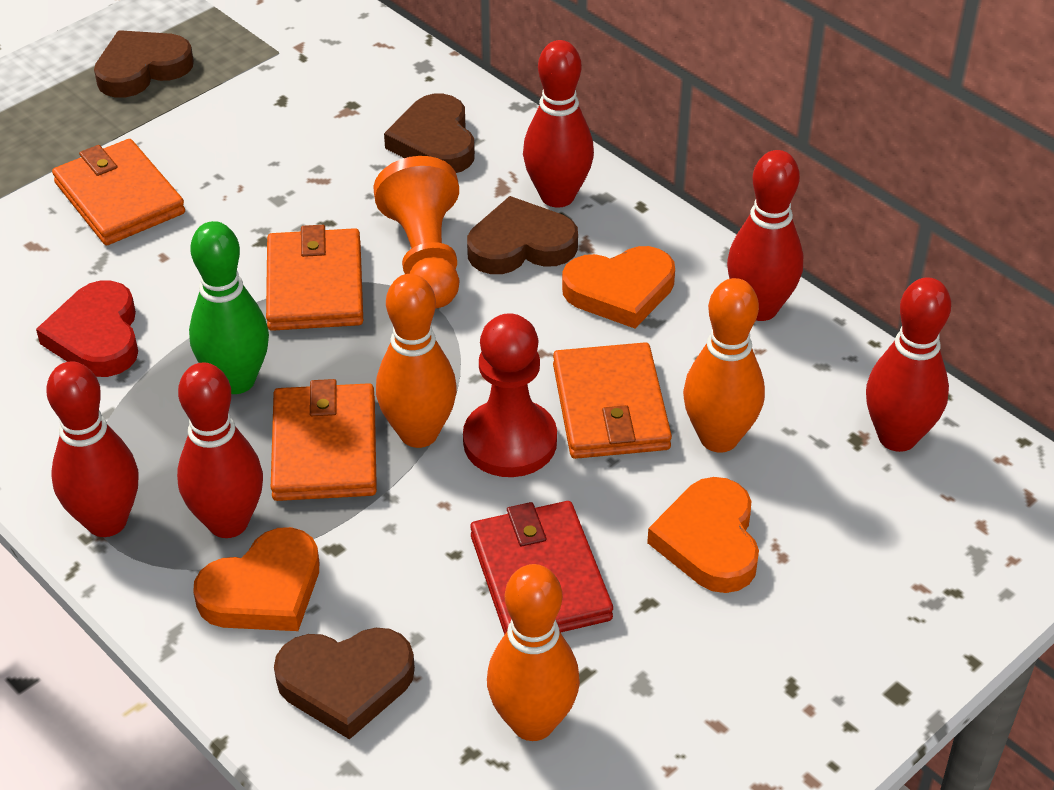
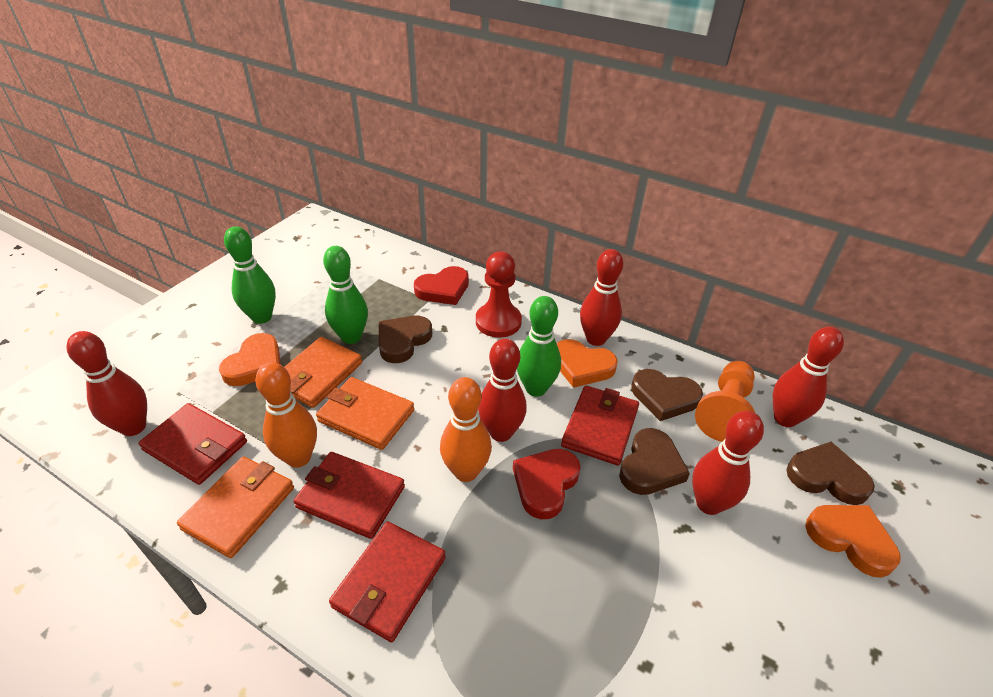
green bowling pin: 1 -> 3
orange bowling pin: 3 -> 2
orange wallet: 4 -> 3
red heart: 1 -> 2
red wallet: 1 -> 4

